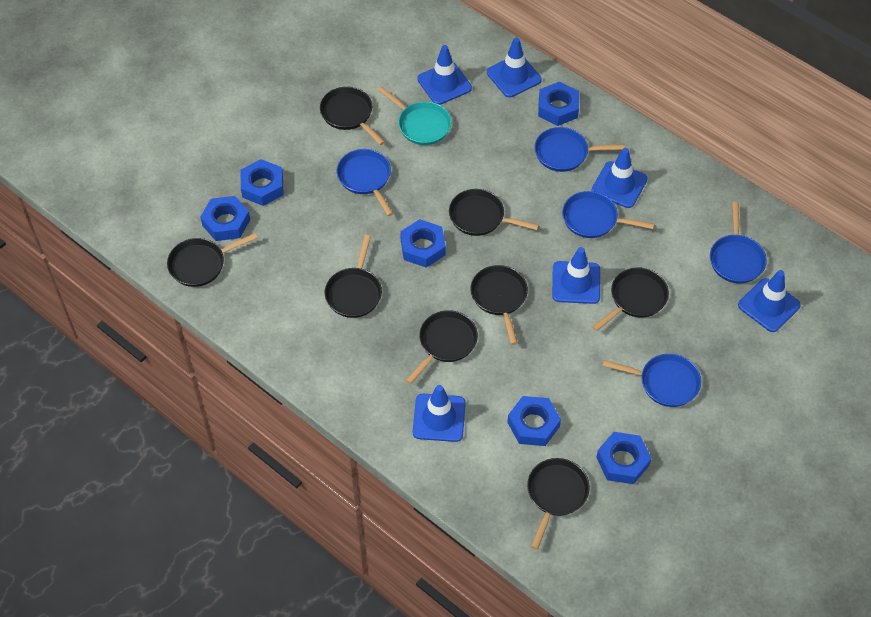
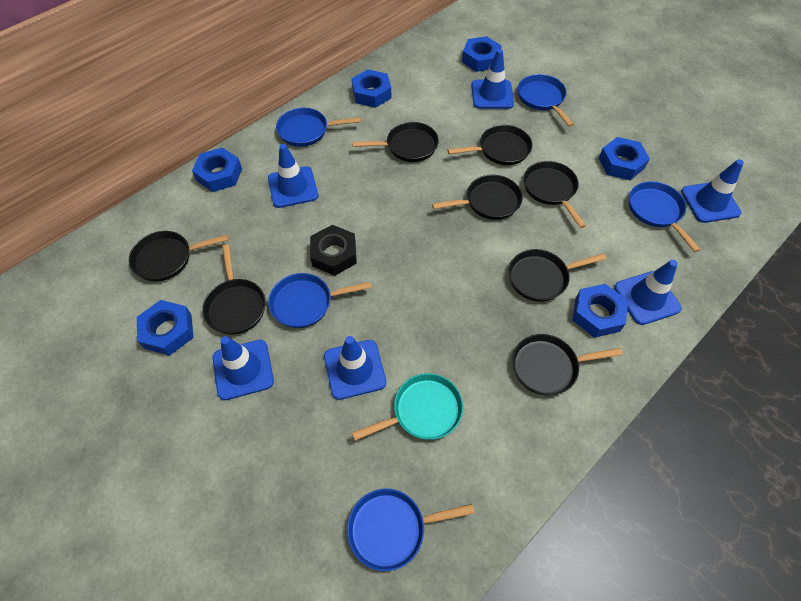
black nut: 0 -> 1

